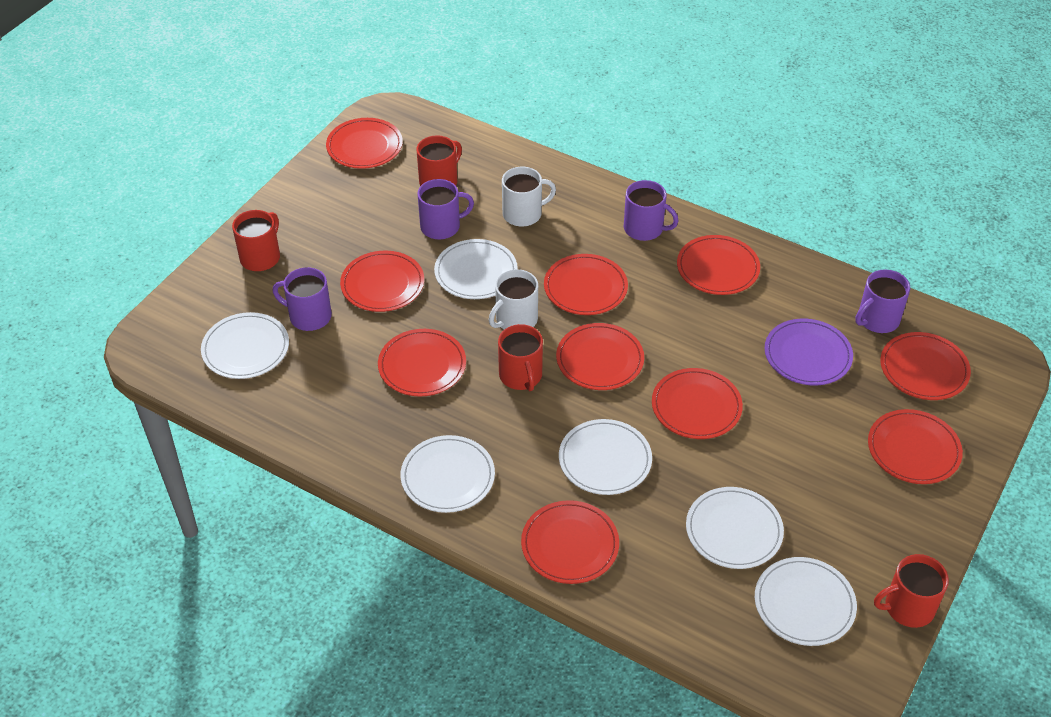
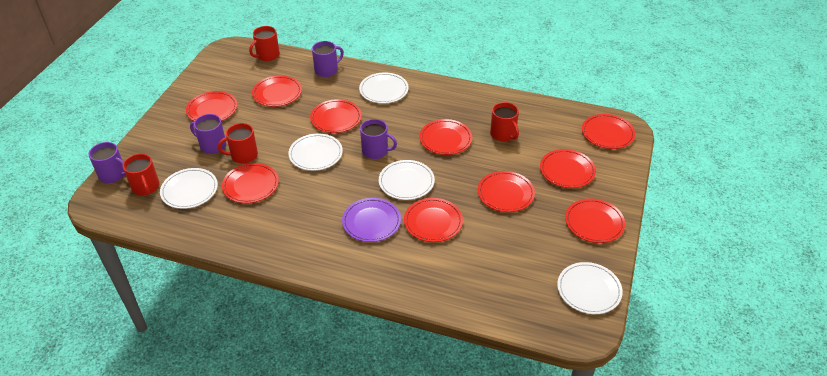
white mug: 2 -> 0
white plate: 6 -> 5

